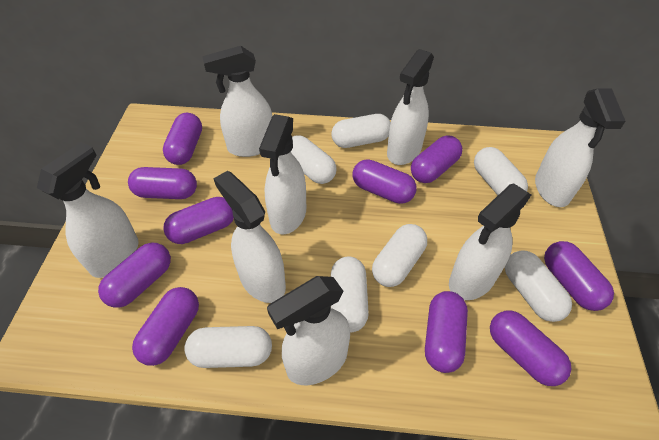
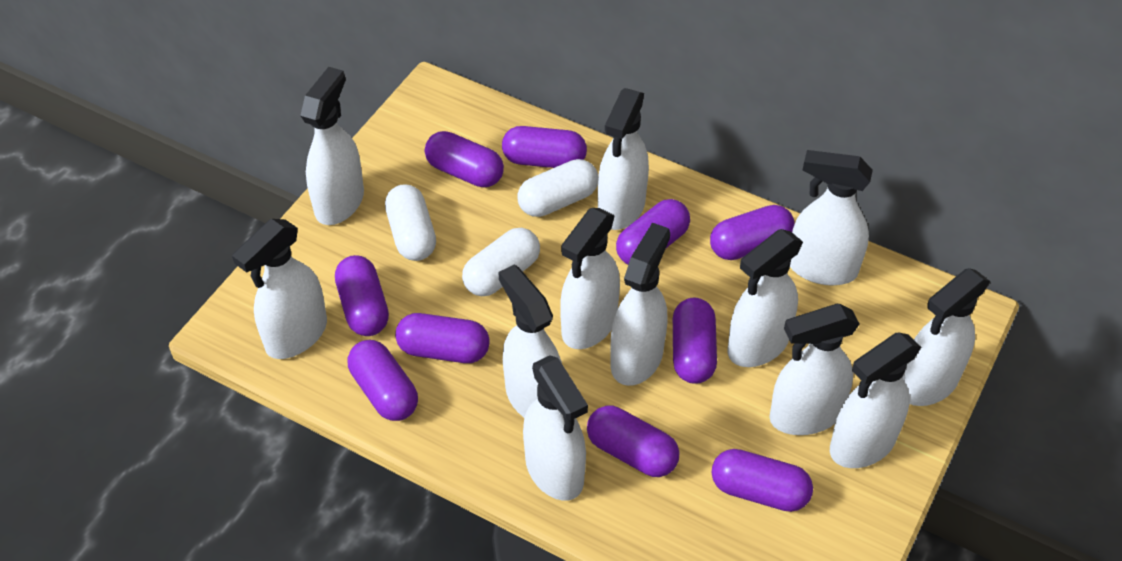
white capsule: 7 -> 3
white spray bottle: 8 -> 12

